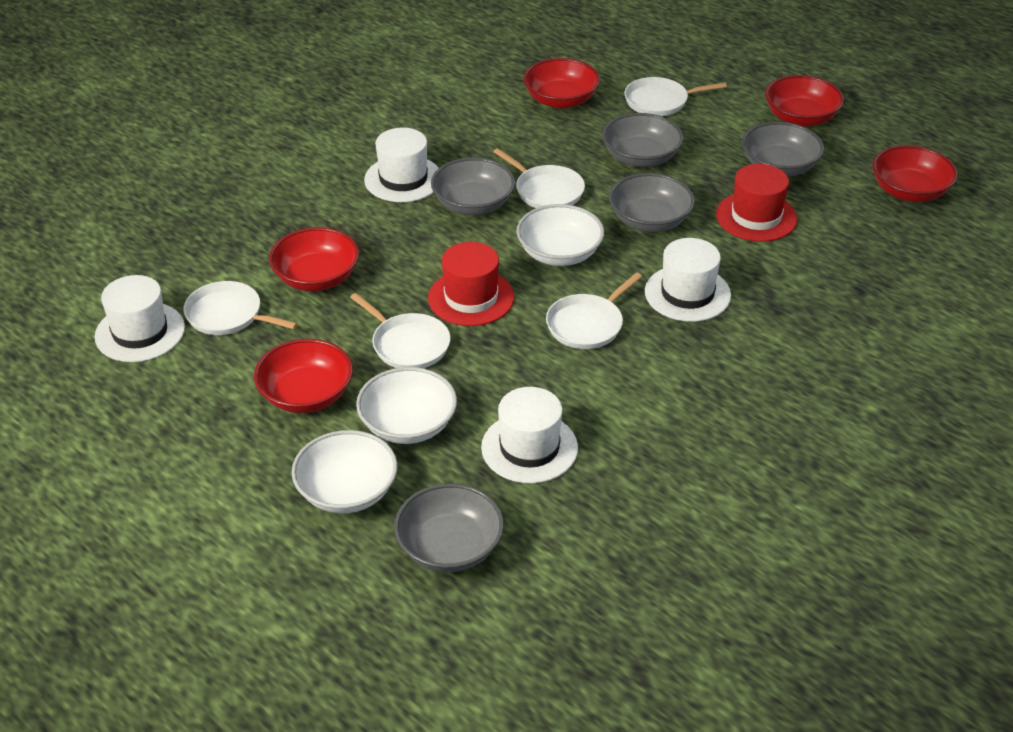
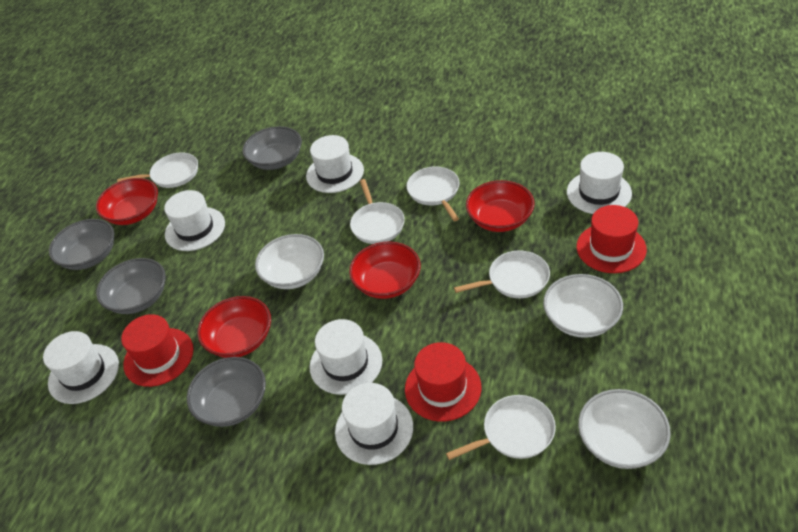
grey bowl: 5 -> 4
red bowl: 5 -> 4
red hat: 2 -> 3
white hat: 4 -> 6

